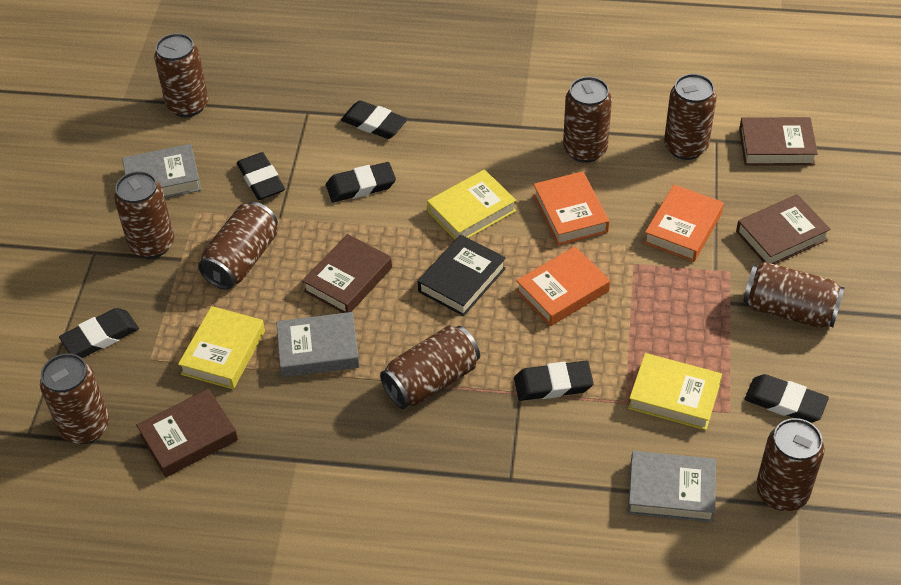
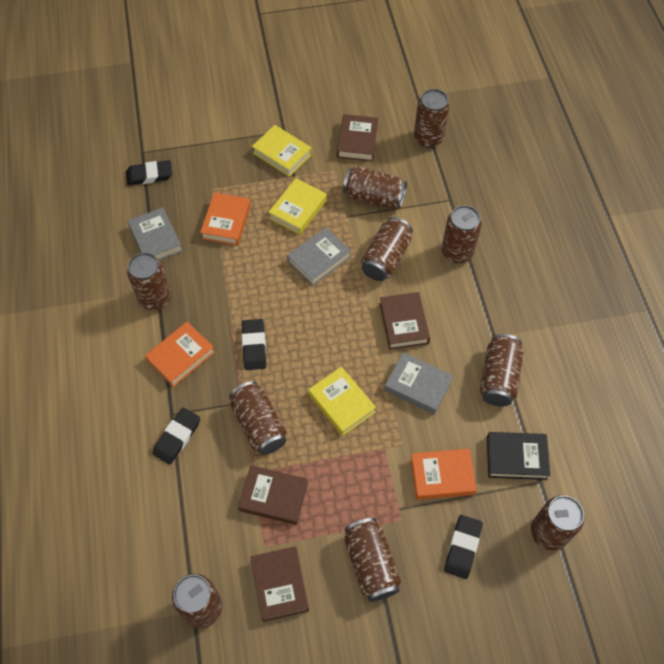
black eraser: 6 -> 4
brown can: 9 -> 10

